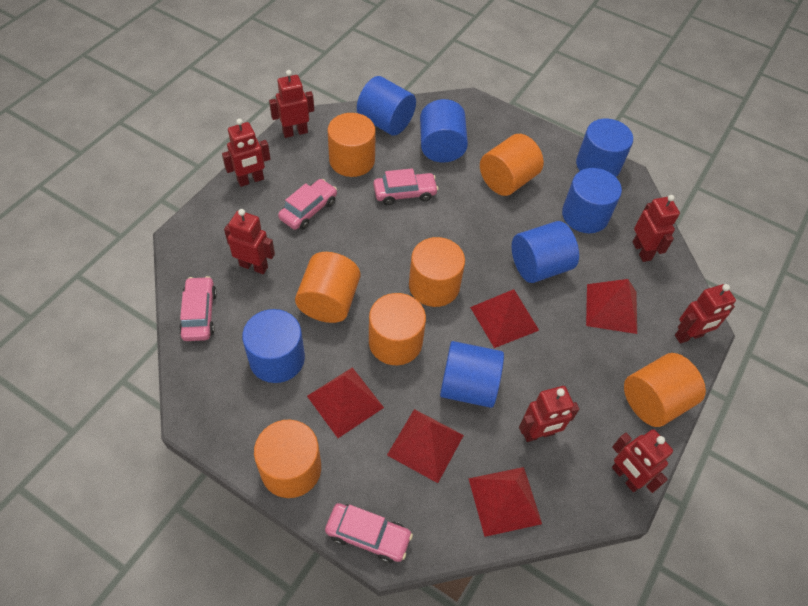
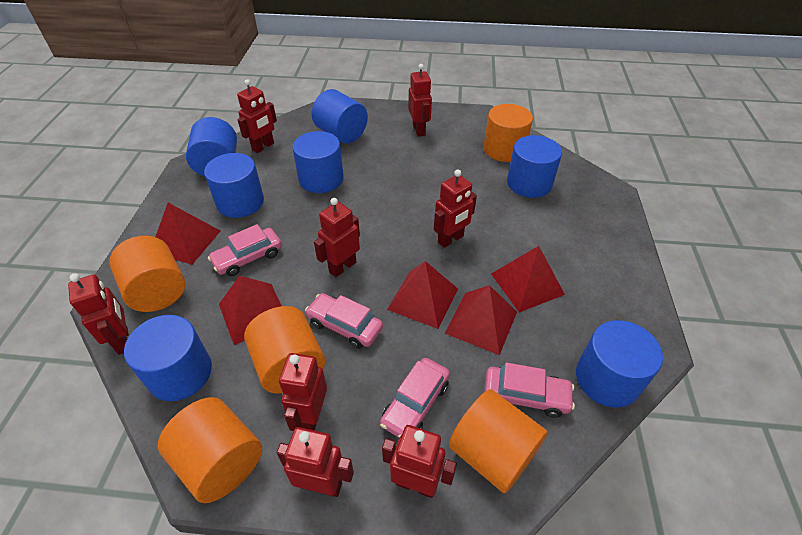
orange cylinder: 7 -> 5
red robot: 7 -> 8

